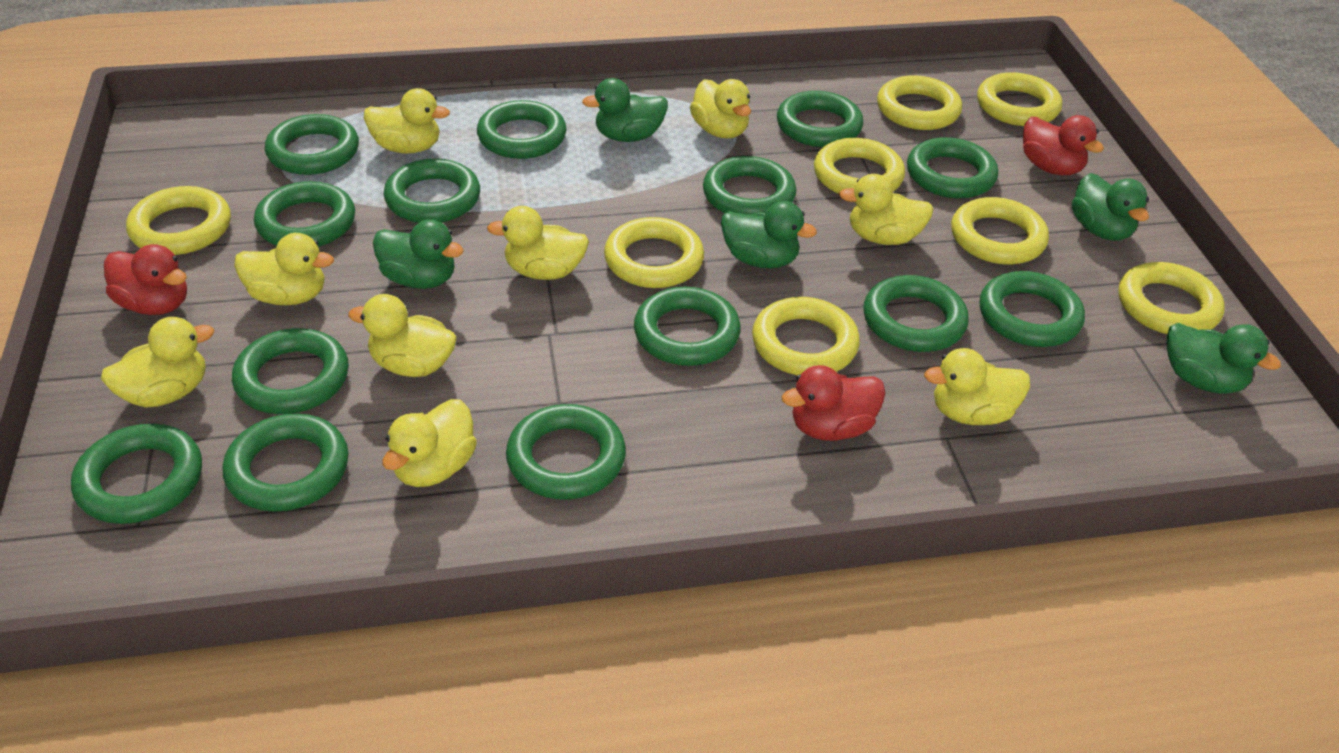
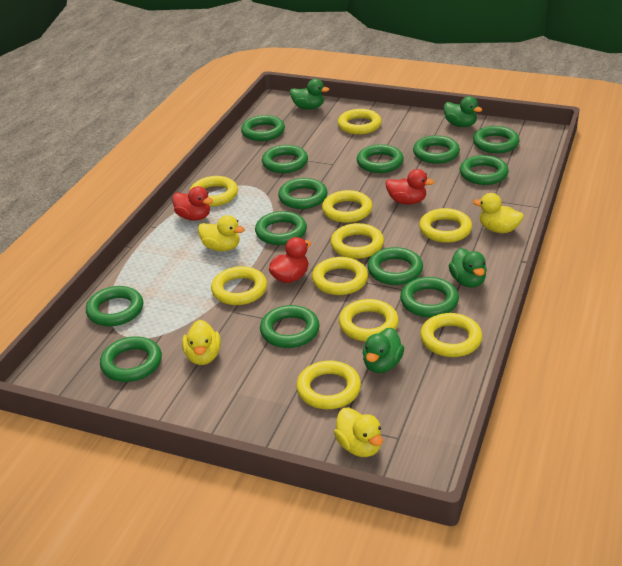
green duck: 5 -> 4
green ring: 14 -> 13
yellow duck: 9 -> 4
yellow ring: 8 -> 10

